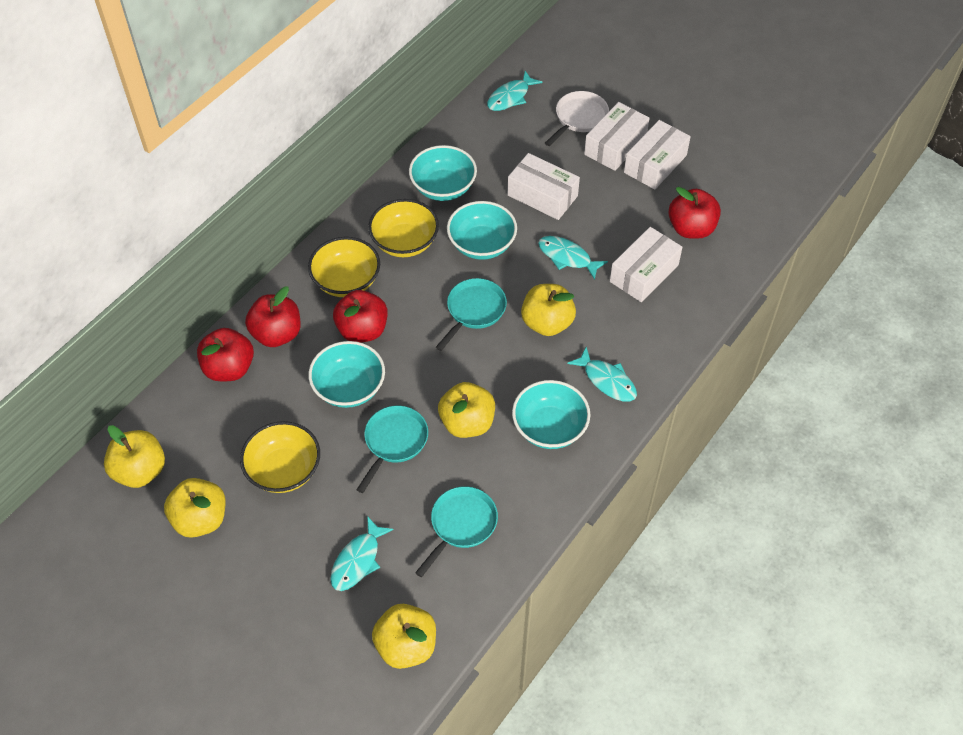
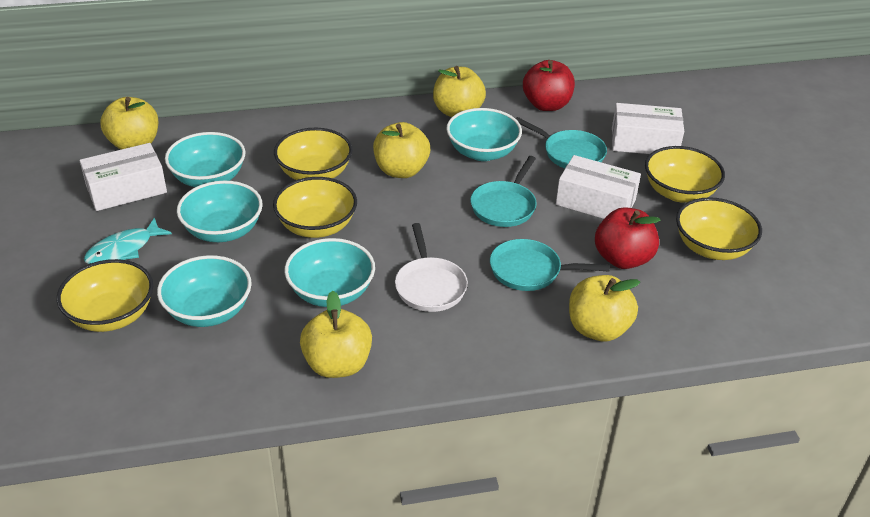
red apple: 4 -> 2
turquoise bowl: 4 -> 5
turquoise fish: 4 -> 1
white box: 4 -> 3
yellow bowl: 3 -> 5

